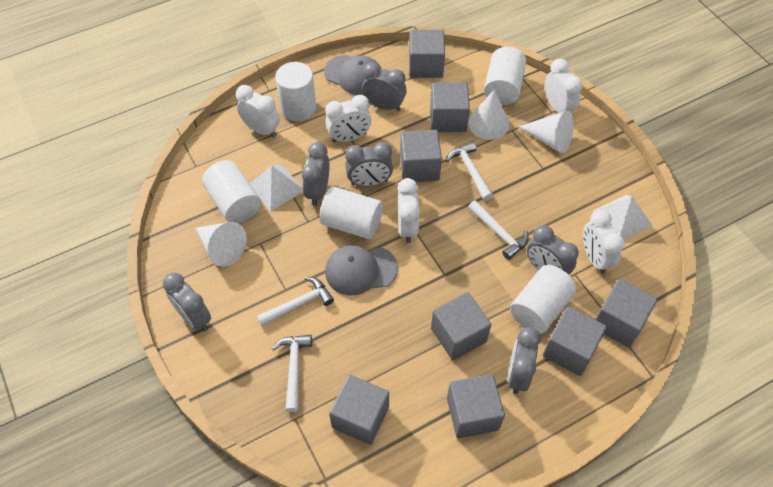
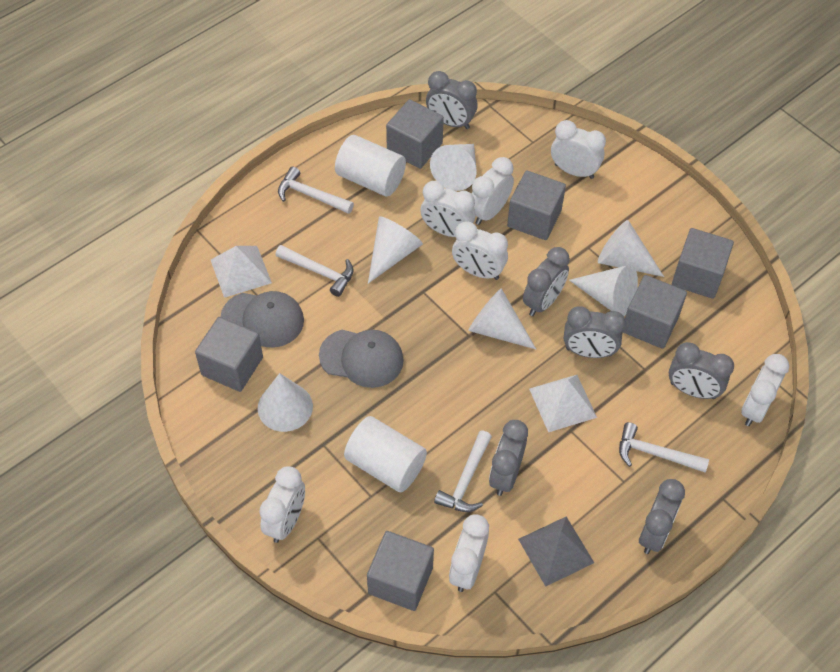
grey cube: 8 -> 6
grey pyramid: 0 -> 1
white clock: 5 -> 7
white cone: 3 -> 6
white cylinder: 5 -> 2

